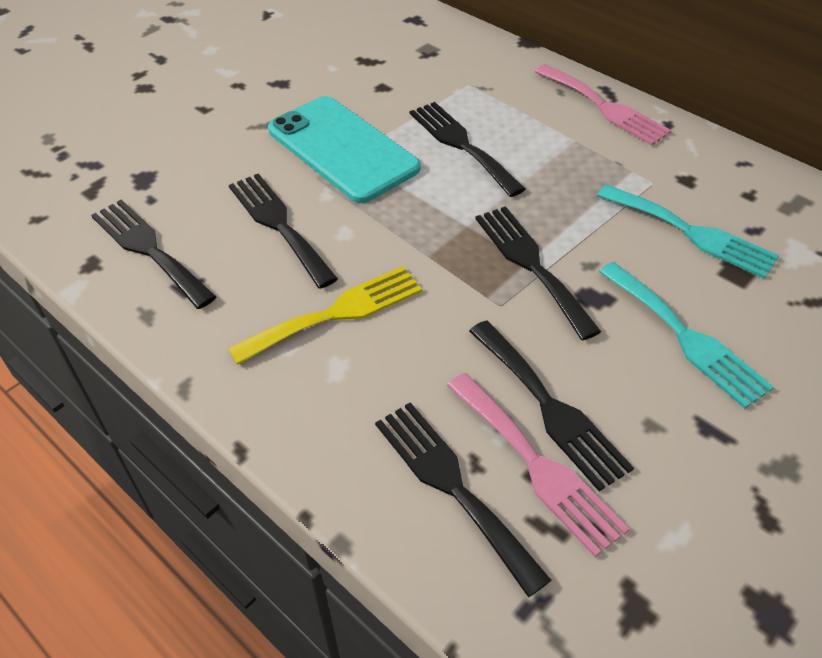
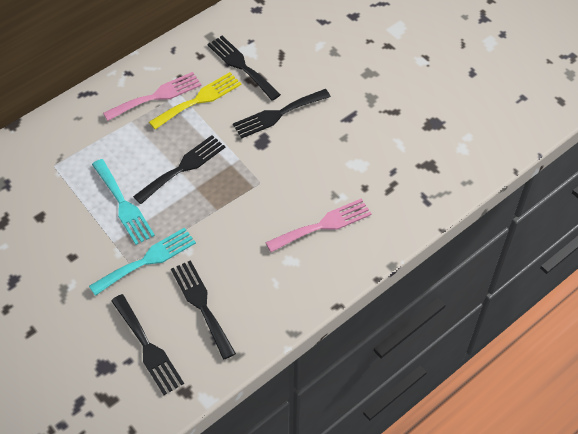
black fork: 6 -> 5
turquoise phone: 1 -> 0

